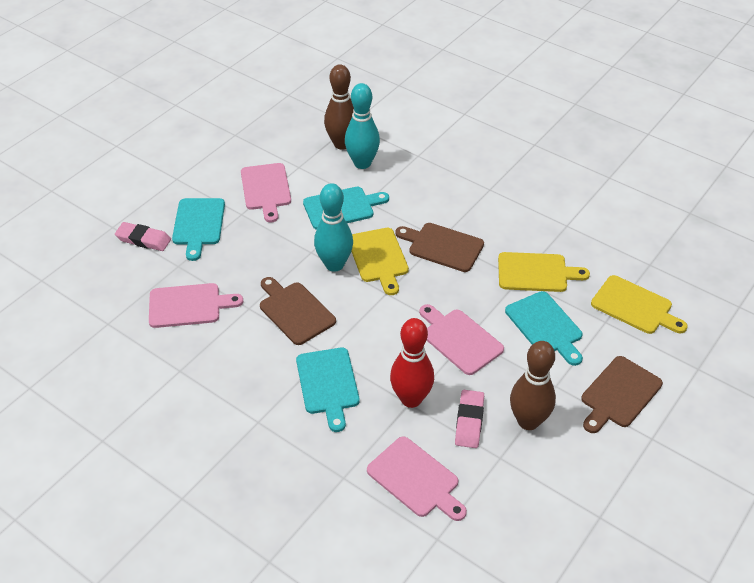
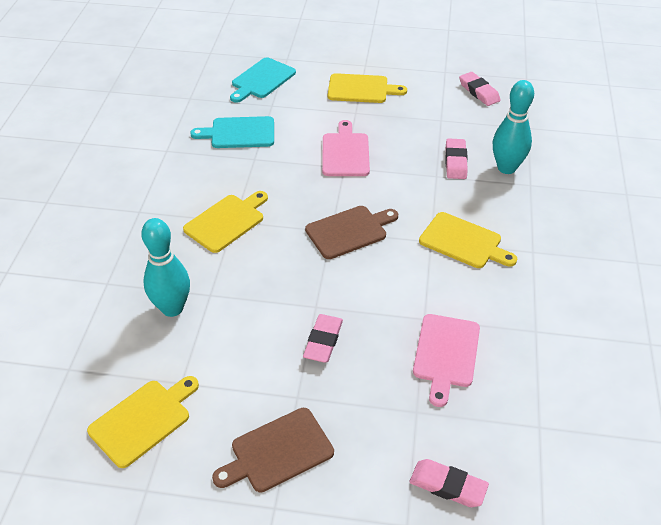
brown bowling pin: 2 -> 0
brown cutting board: 3 -> 2
pink cutting board: 4 -> 2
pink eraser: 2 -> 4
red bowling pin: 1 -> 0
turquoise cutting board: 4 -> 2
yellow cutting board: 3 -> 4

